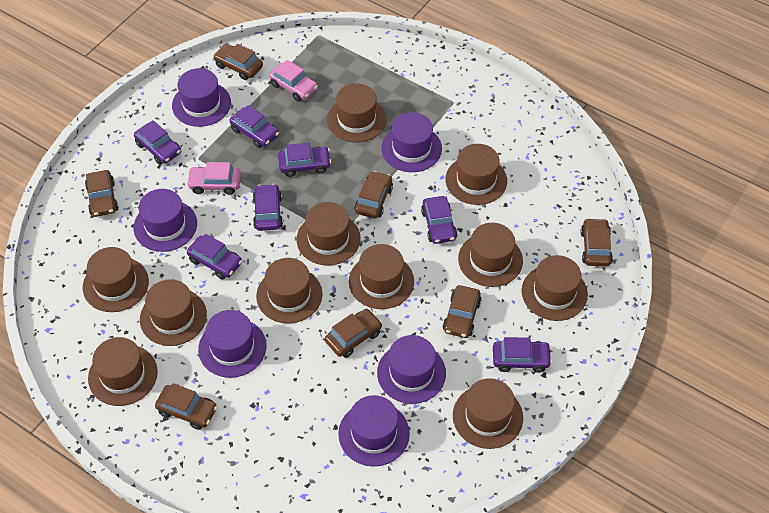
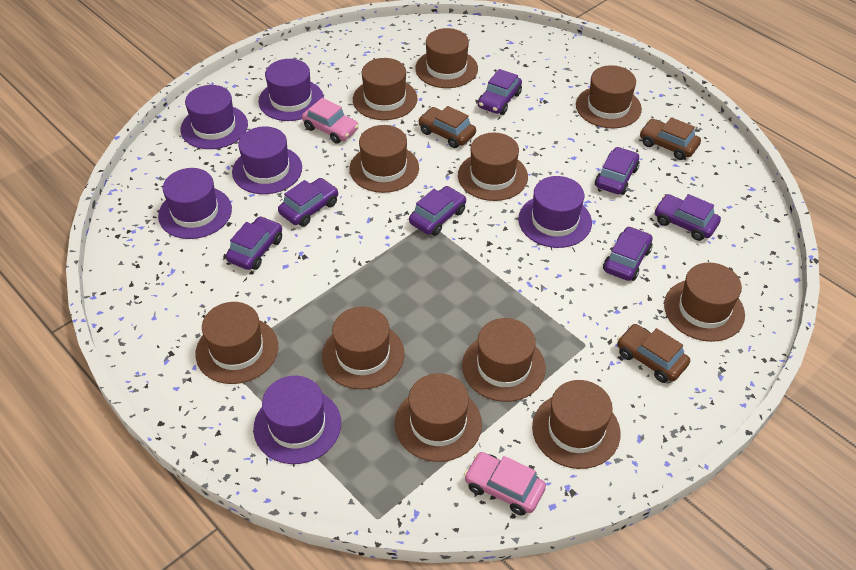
brown car: 7 -> 3

